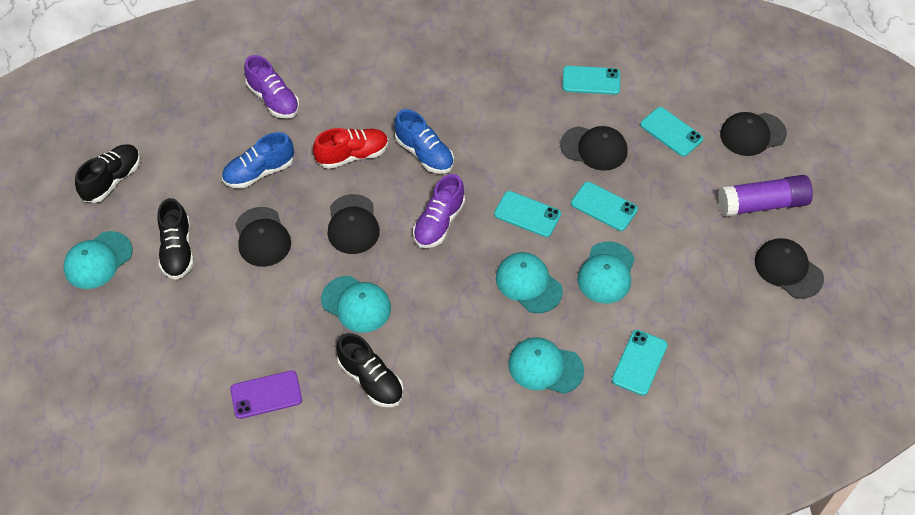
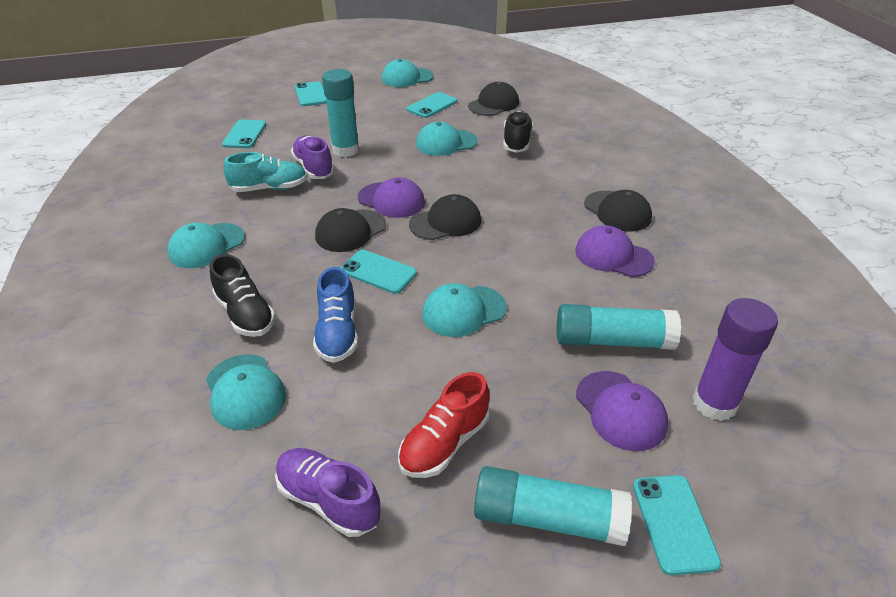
black cap: 5 -> 4
black shoe: 3 -> 2
blue shoe: 2 -> 1
purple cap: 0 -> 3
purple phone: 1 -> 0
turquoise glue stick: 0 -> 3
turquoise shoe: 0 -> 1

